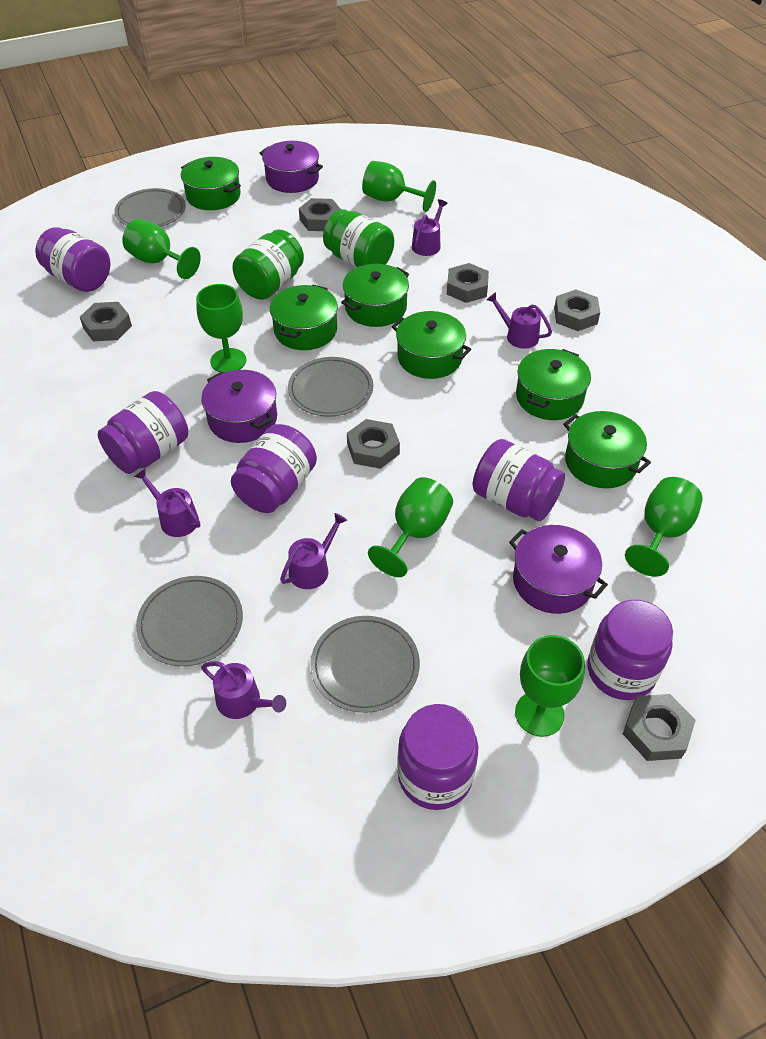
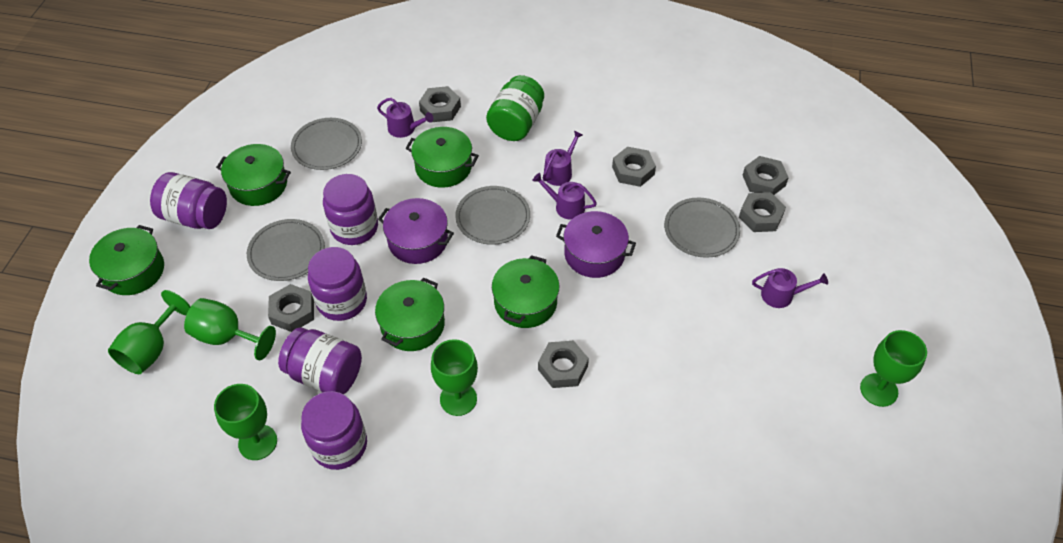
green goblet: 6 -> 5
green jar: 2 -> 1
green pot: 6 -> 5
purple jar: 6 -> 5
purple pot: 3 -> 2
purple watering can: 5 -> 4

